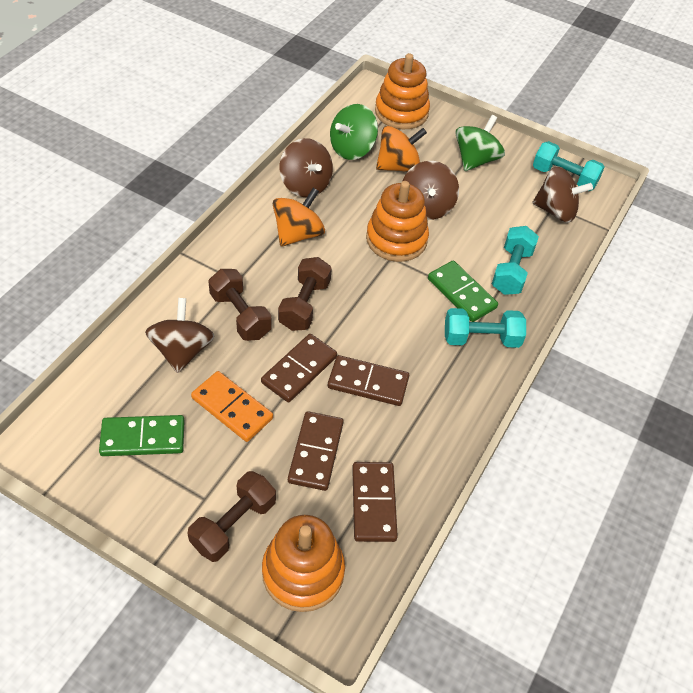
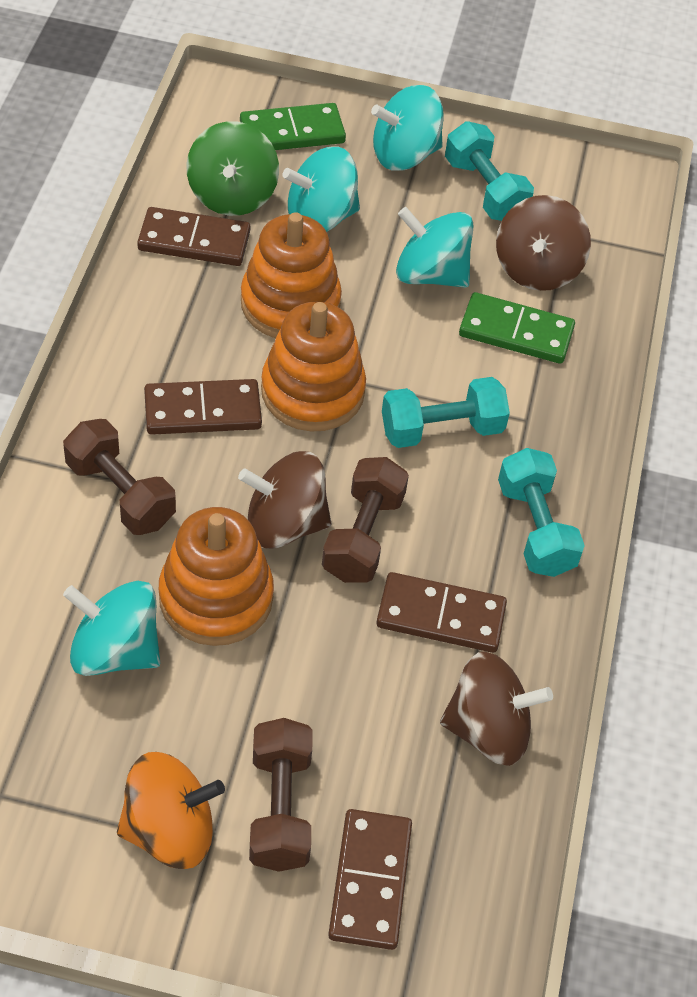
brown spinning top: 4 -> 3
green spinning top: 2 -> 1
orange domino: 1 -> 0
orange spinning top: 2 -> 1
turquoise spinning top: 0 -> 4

